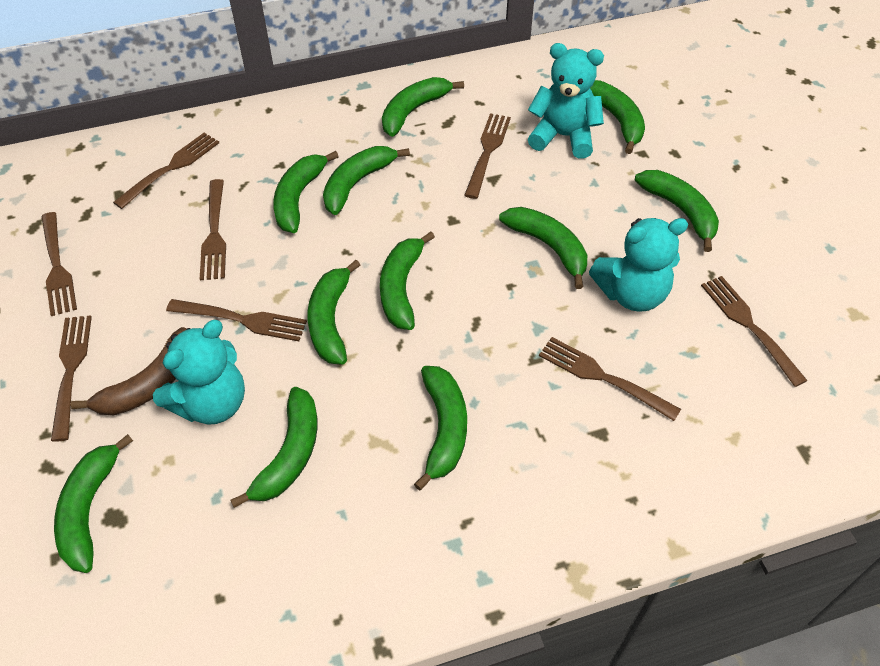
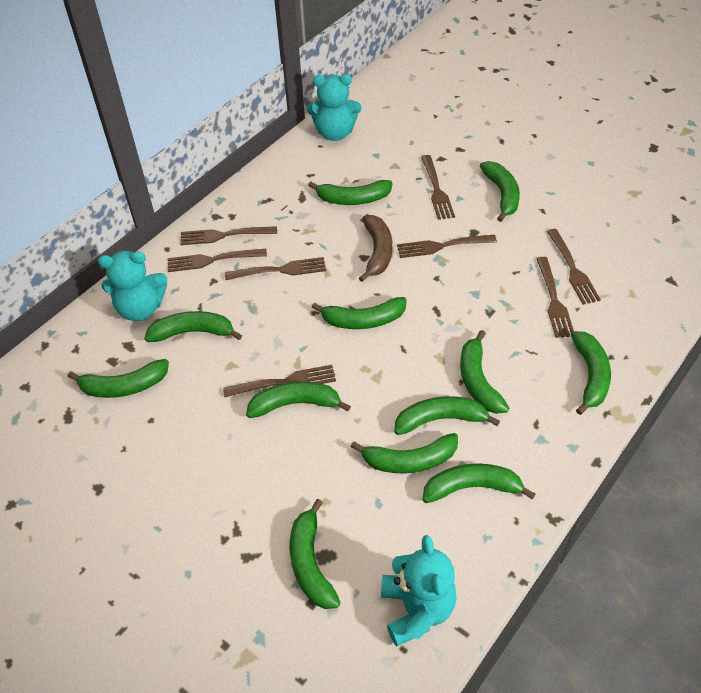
green banana: 11 -> 12

